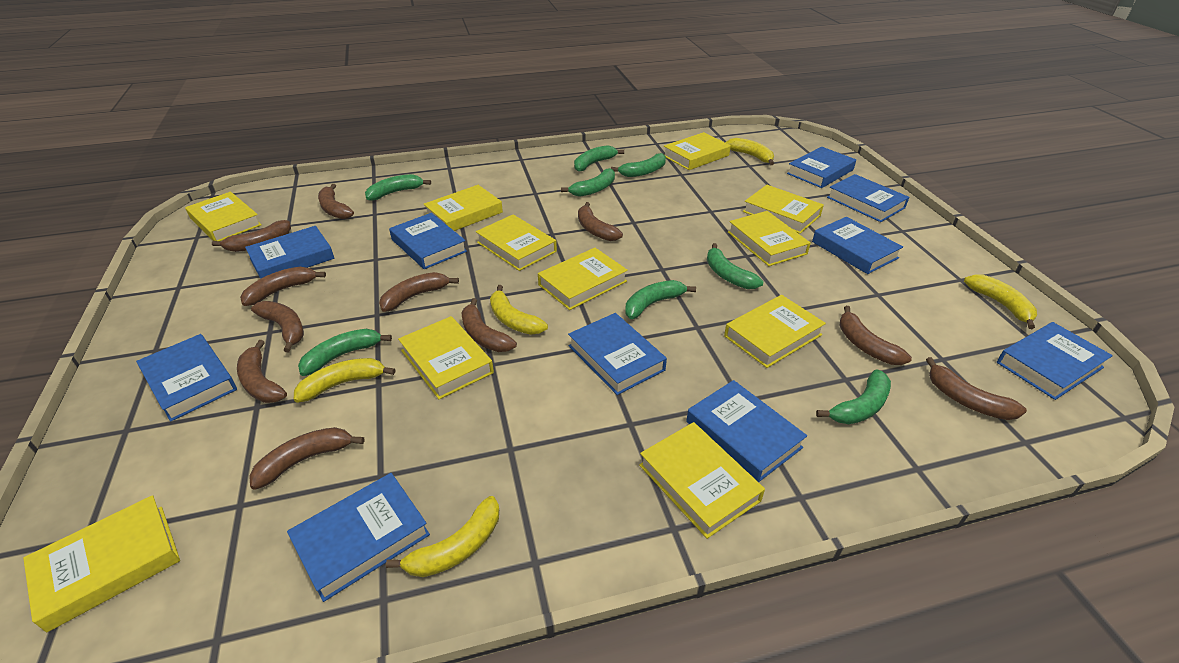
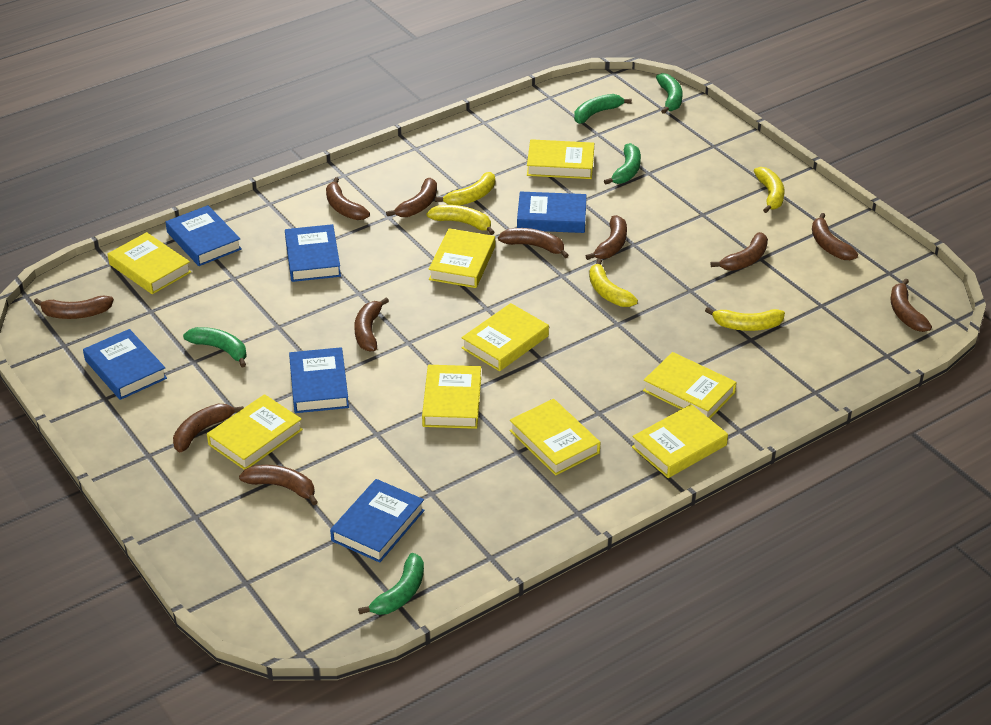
blue book: 10 -> 6
green banana: 8 -> 5
yellow book: 11 -> 9

